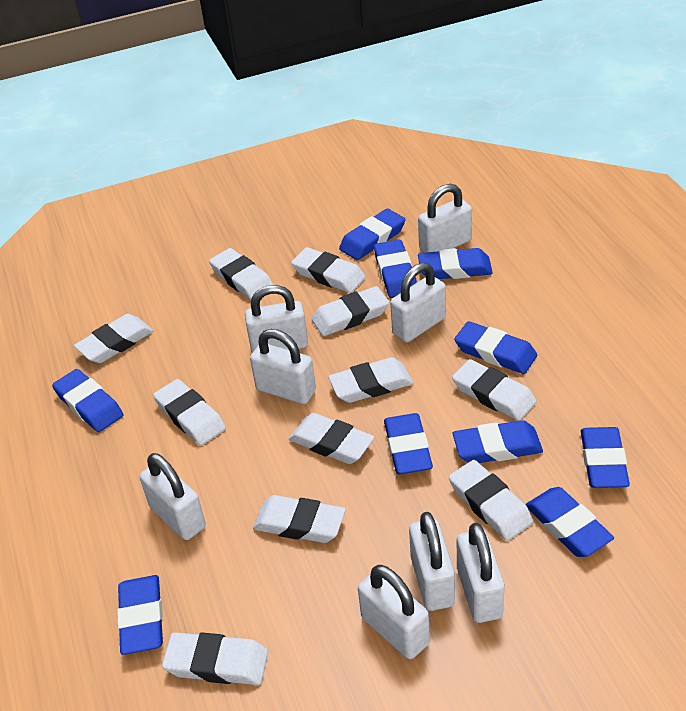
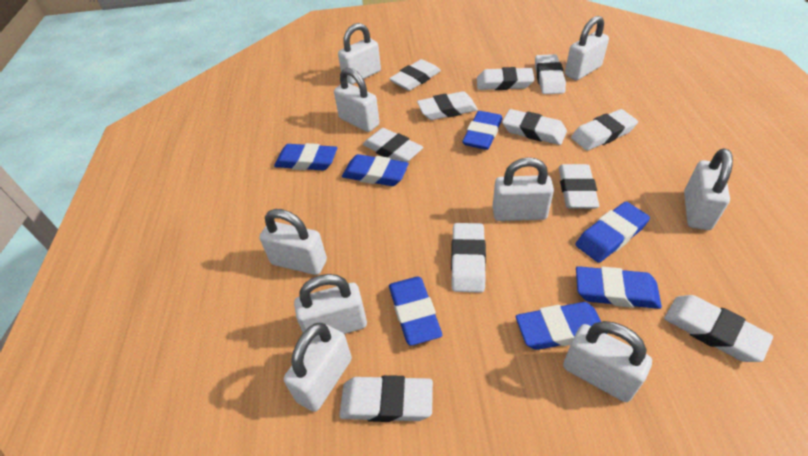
blue eraser: 10 -> 7
white padlock: 8 -> 9

